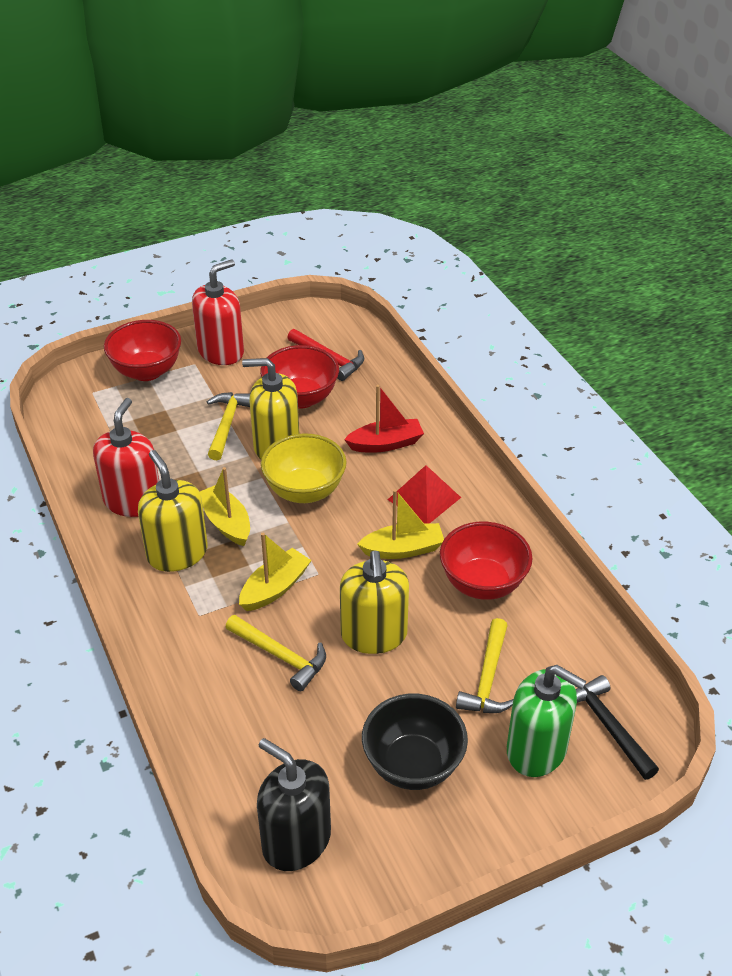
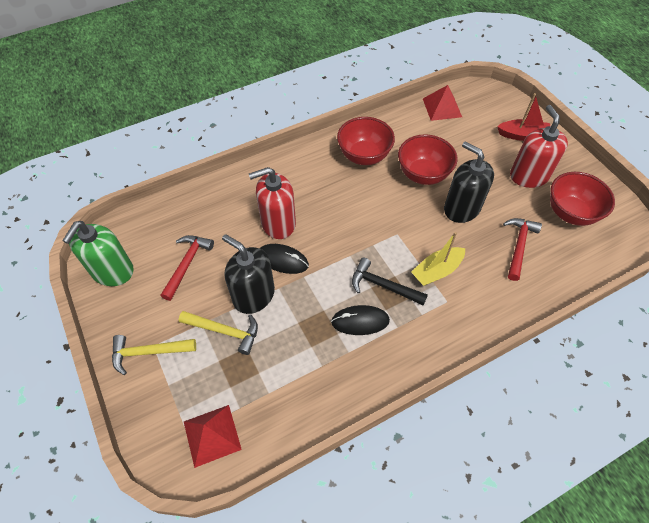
black bowl: 1 -> 0
black mouse: 0 -> 2
black soap dispenser: 1 -> 2
red hammer: 1 -> 2
red pyramid: 1 -> 2
yellow boat: 3 -> 1
yellow bowl: 1 -> 0
yellow hammer: 3 -> 2
yellow soap dispenser: 3 -> 0

